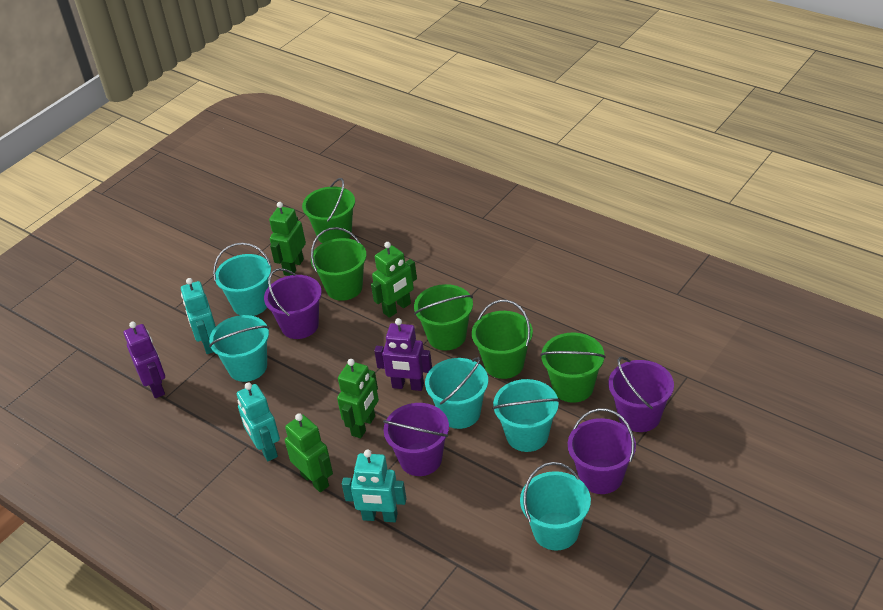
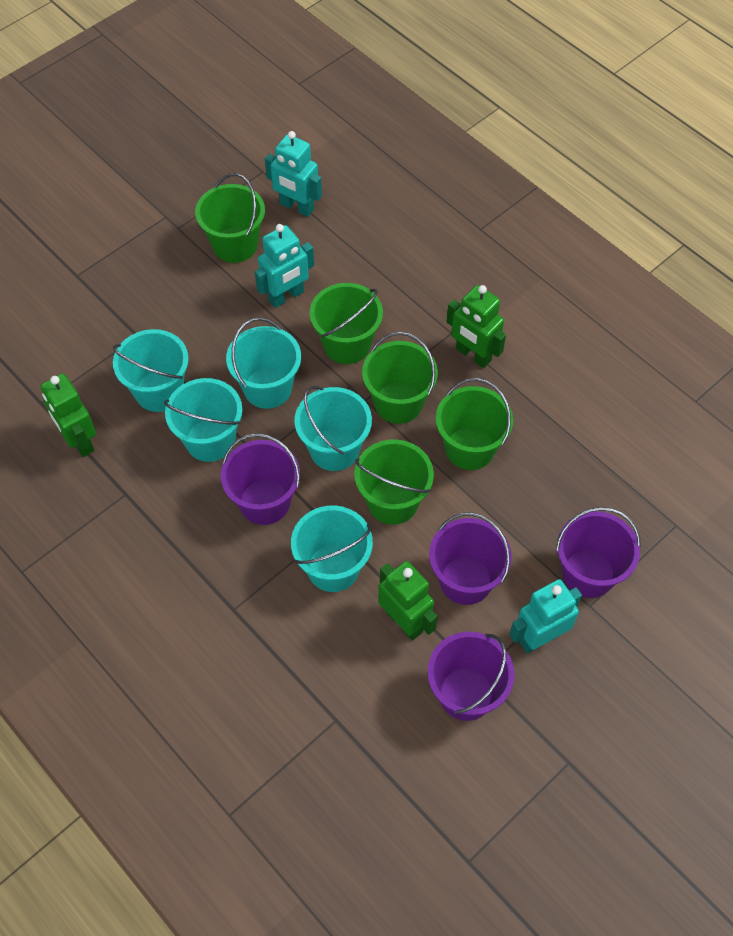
green robot: 4 -> 3
purple robot: 2 -> 0

